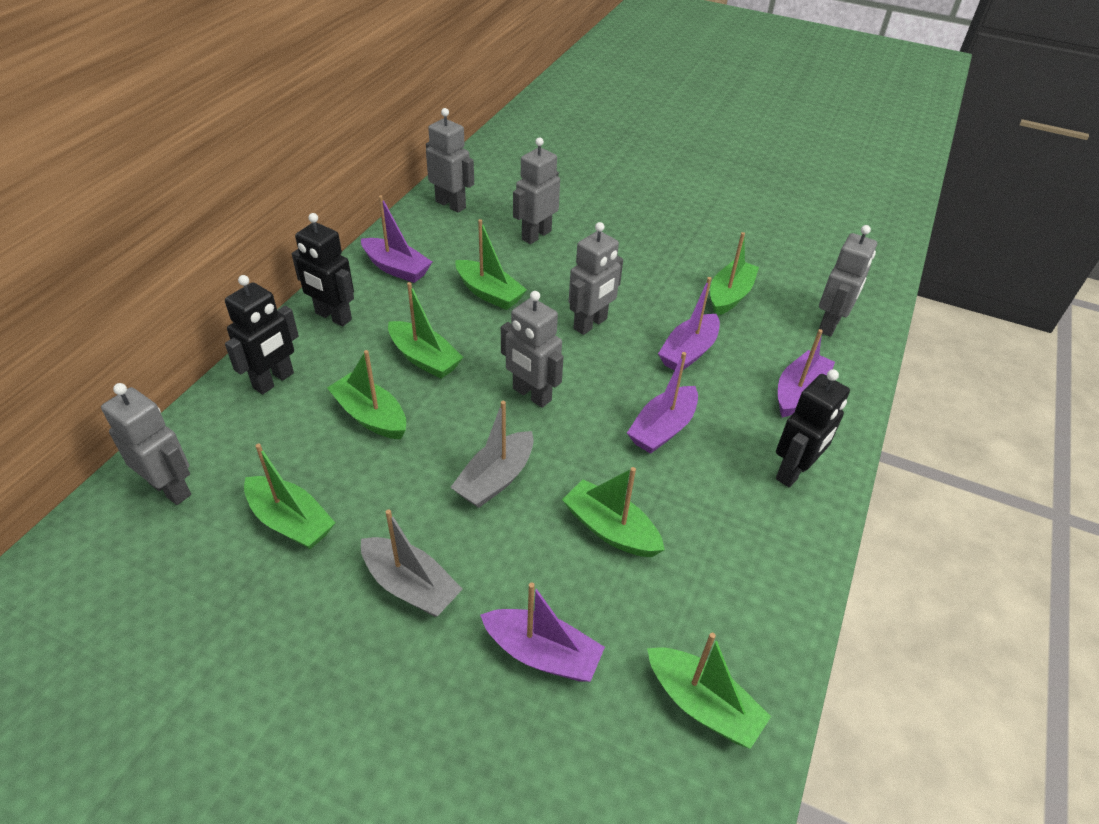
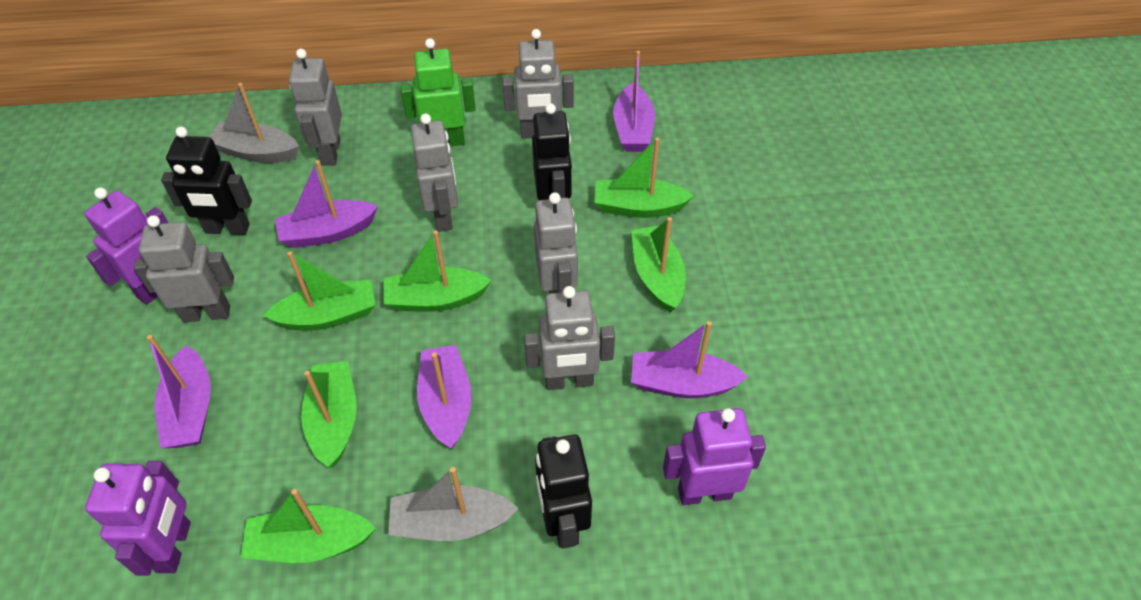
green boat: 7 -> 6
green robot: 0 -> 1
purple robot: 0 -> 3

